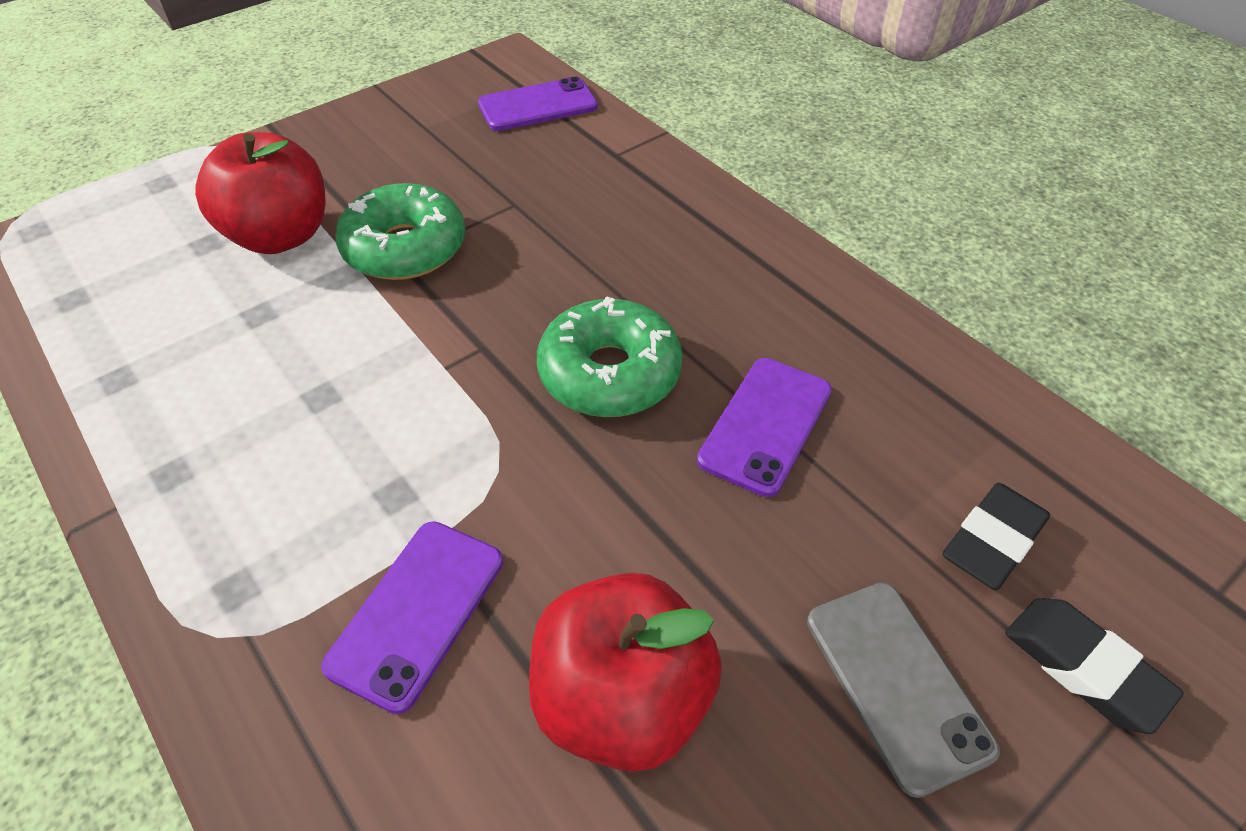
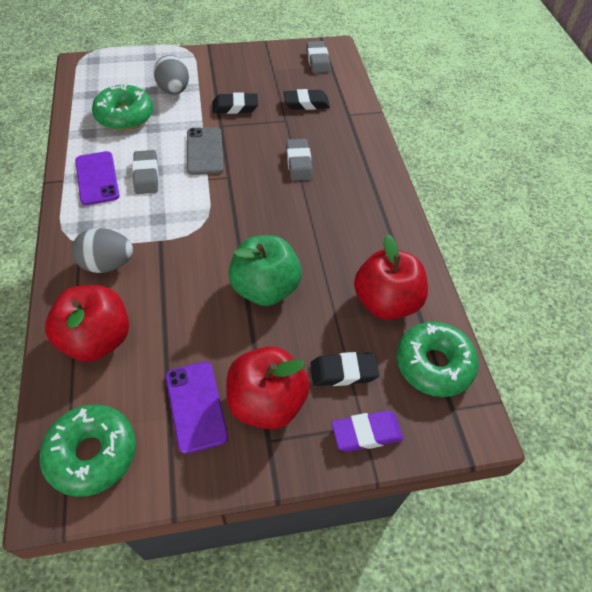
black eraser: 2 -> 3
green apple: 0 -> 1
green donut: 2 -> 3
grey egg: 0 -> 2
grey eraser: 0 -> 3
purple eraser: 0 -> 1
purple phone: 3 -> 2
red apple: 2 -> 3

